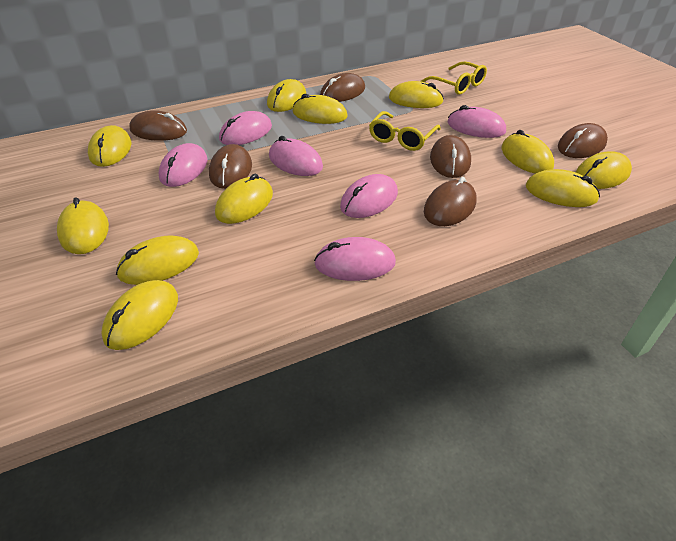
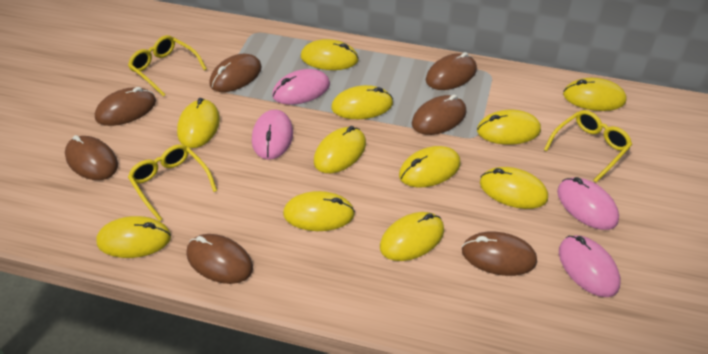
brown mouse: 6 -> 7
pink mouse: 6 -> 4
yellow glasses: 2 -> 3

